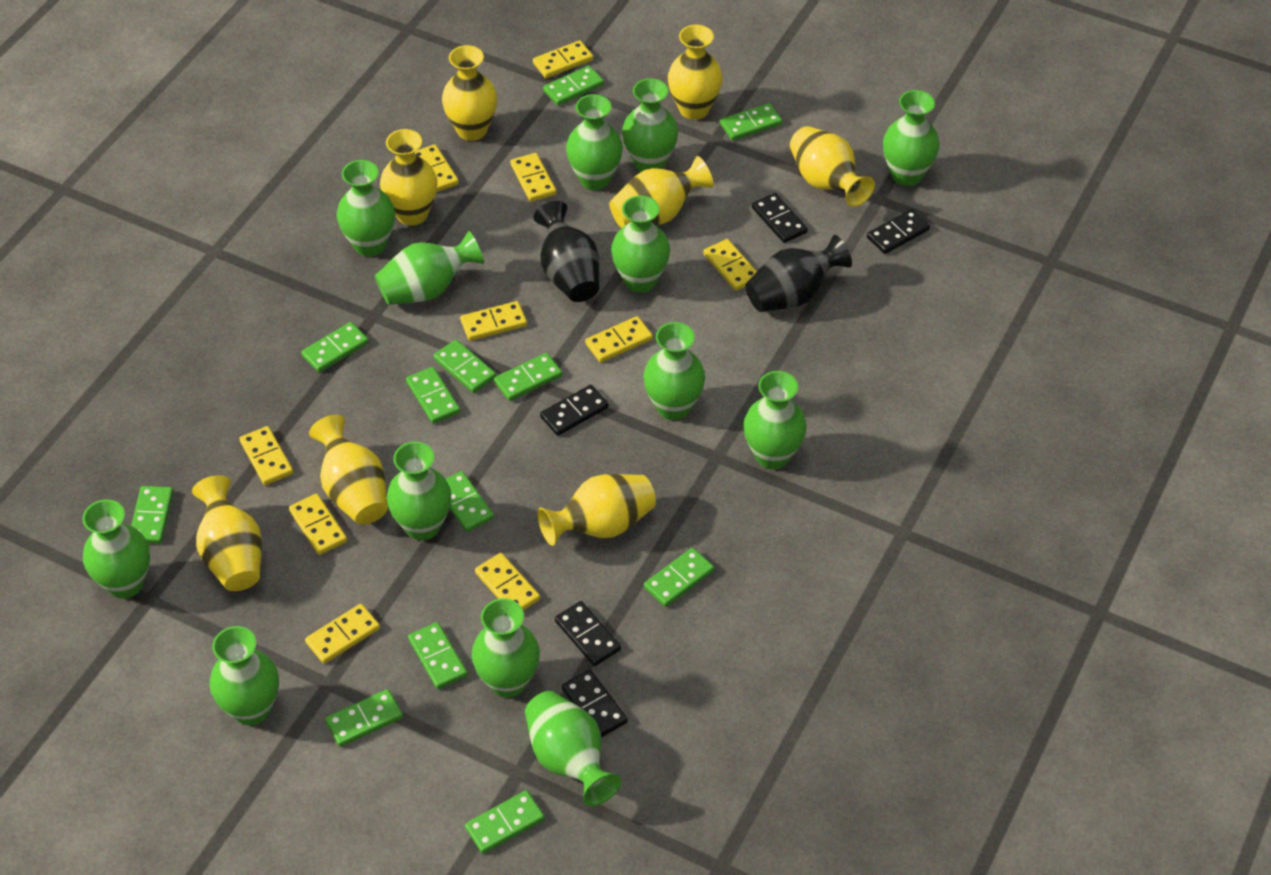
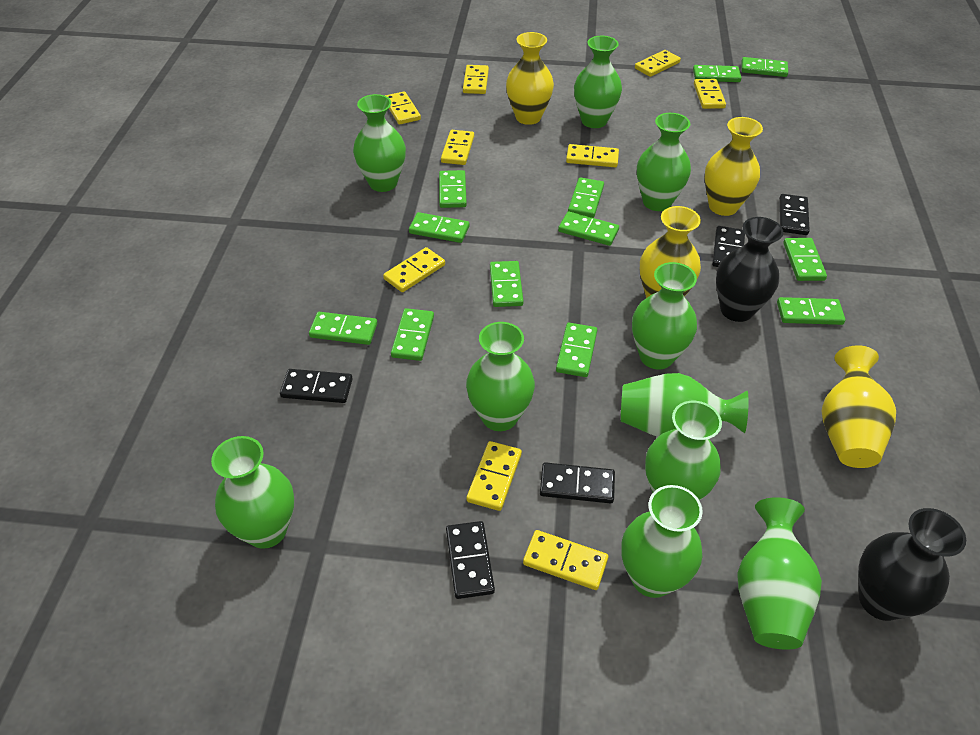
green vase: 13 -> 10
yellow domino: 10 -> 9
yellow vase: 8 -> 4

